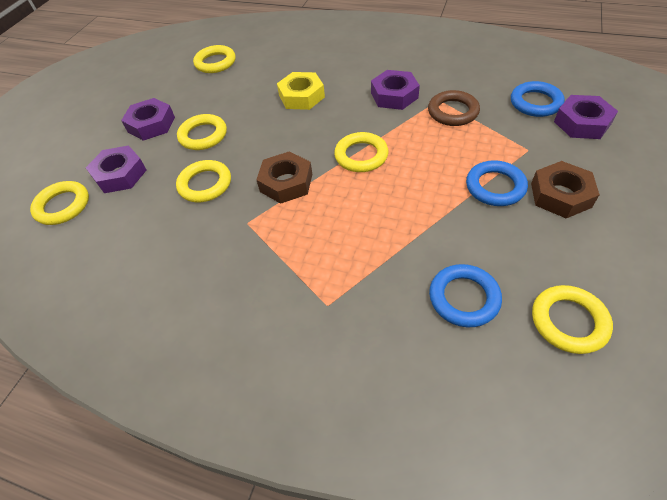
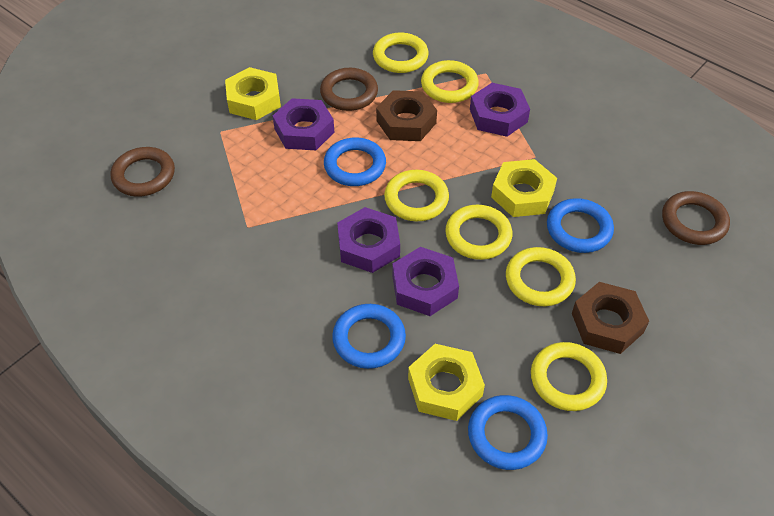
blue ring: 3 -> 4
brown ring: 1 -> 3
yellow nut: 1 -> 3

